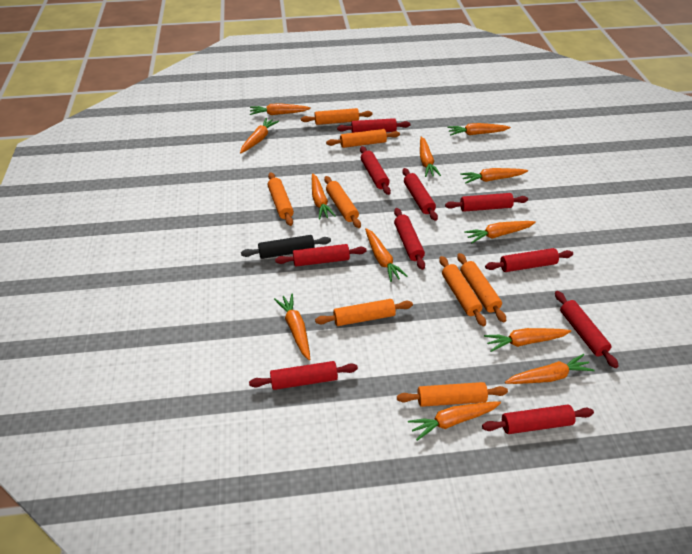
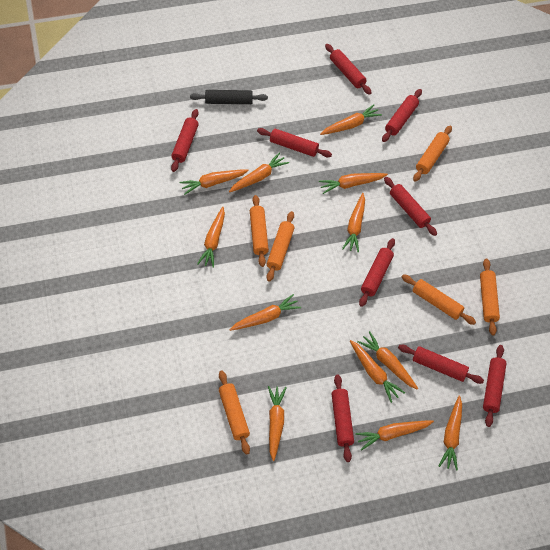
orange rolling pin: 8 -> 6
red rolling pin: 10 -> 9

